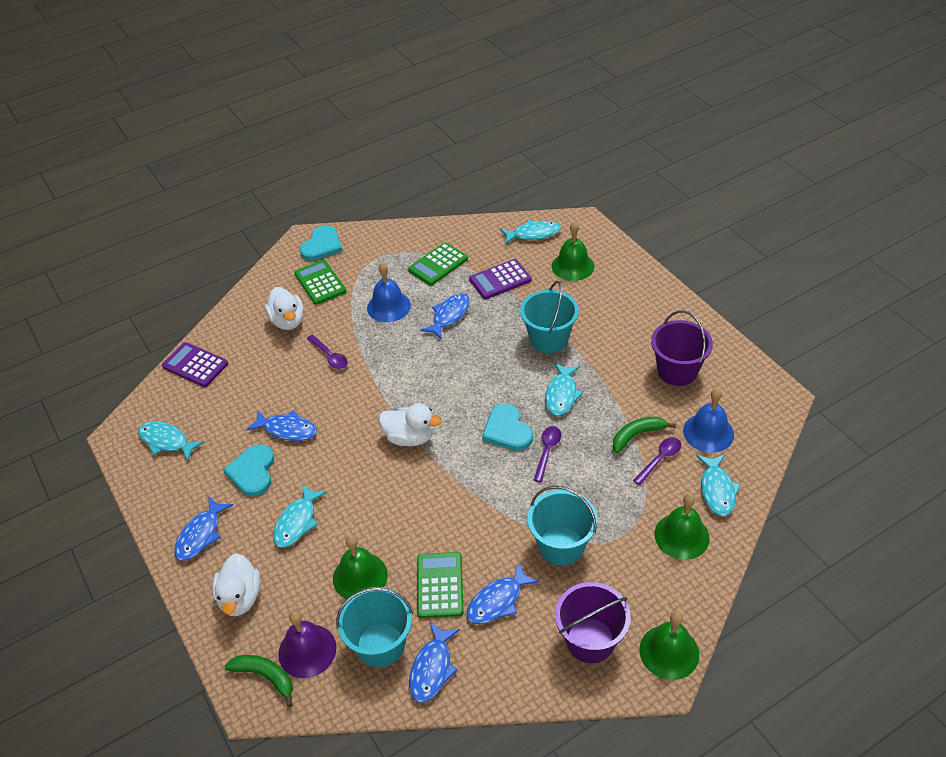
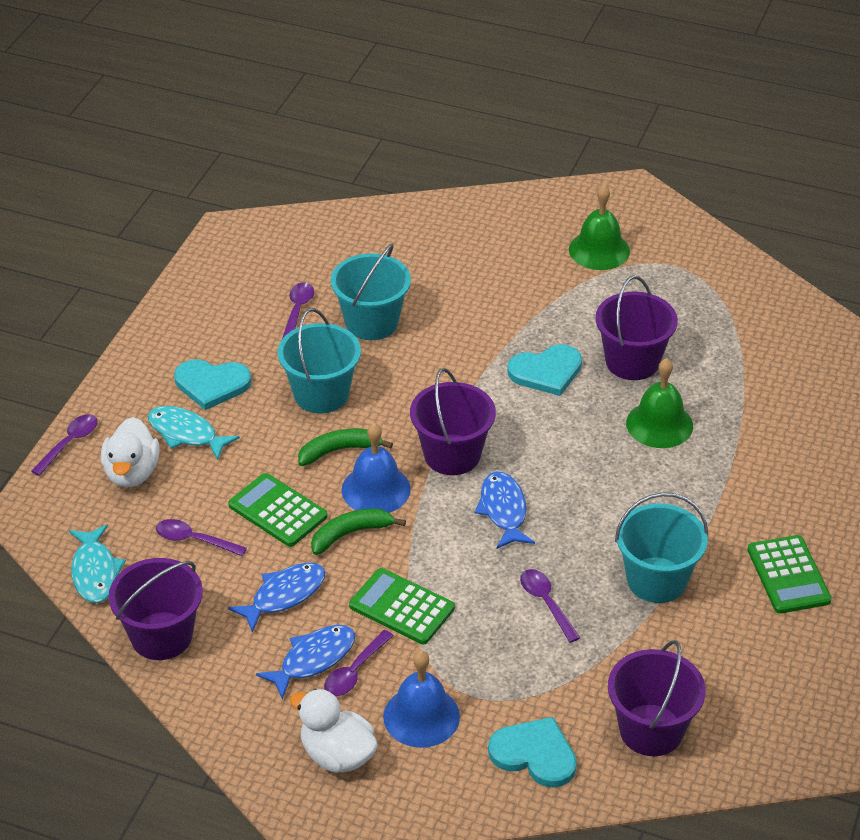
blue fish: 5 -> 3
green bell: 4 -> 2
purple bell: 1 -> 0
purple bucket: 2 -> 4
purple calculator: 2 -> 0
purple spoon: 3 -> 5
turquoise fish: 5 -> 2
white duck: 3 -> 2

